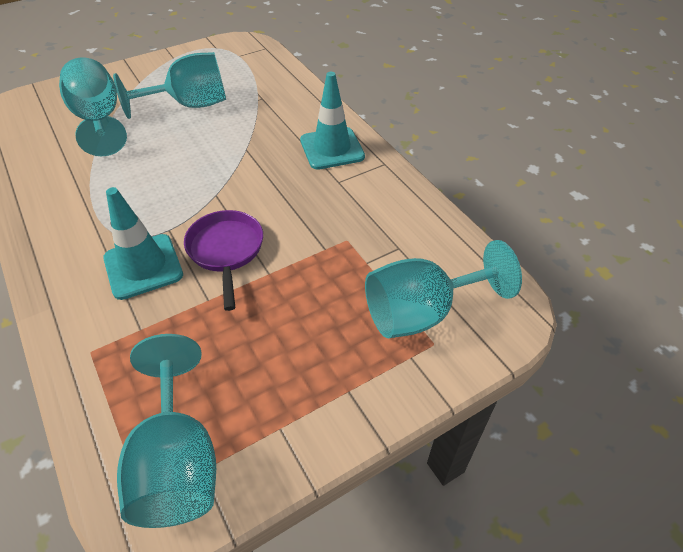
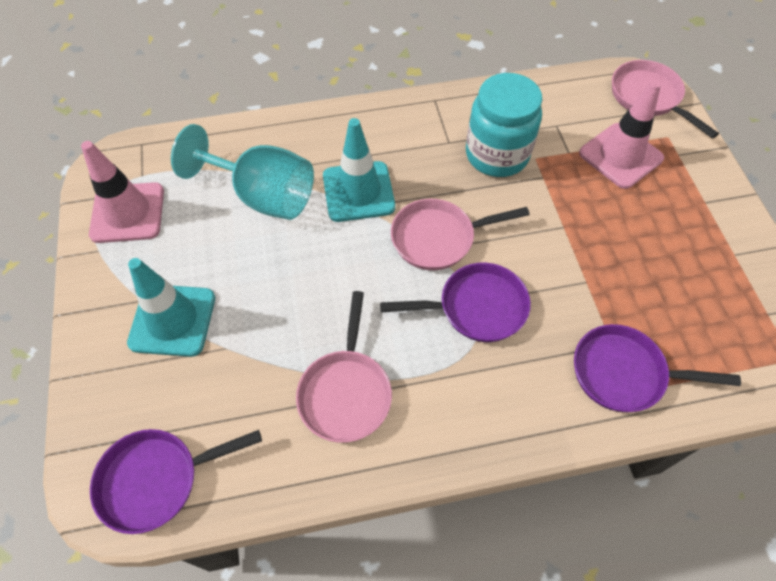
pink pan: 0 -> 3
pink traffic cone: 0 -> 2
purple pan: 1 -> 3
turquoise goblet: 4 -> 1
turquoise jar: 0 -> 1

